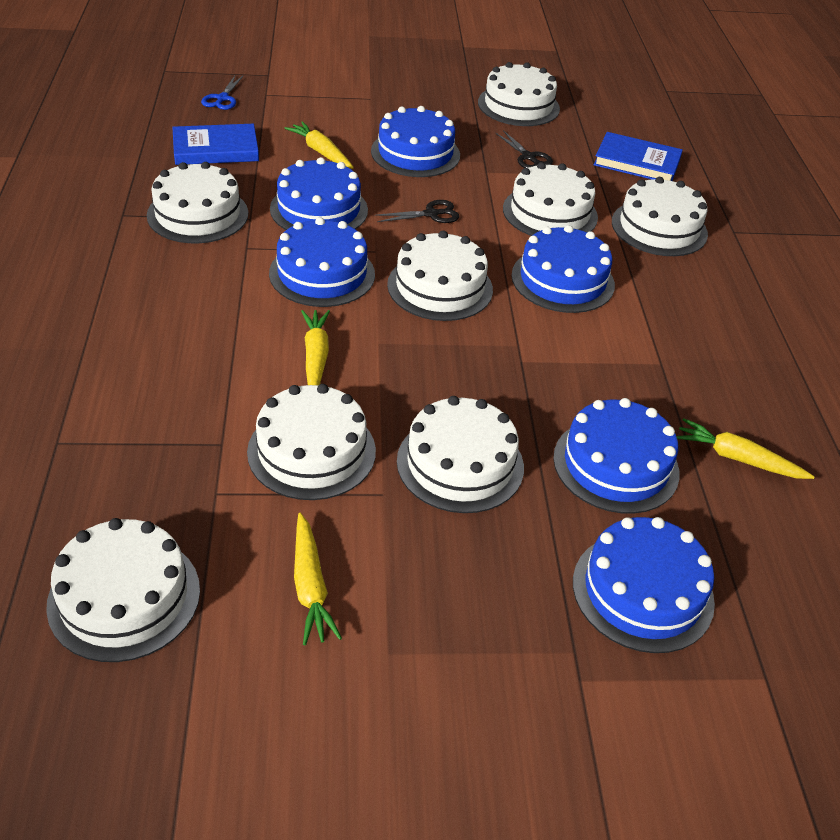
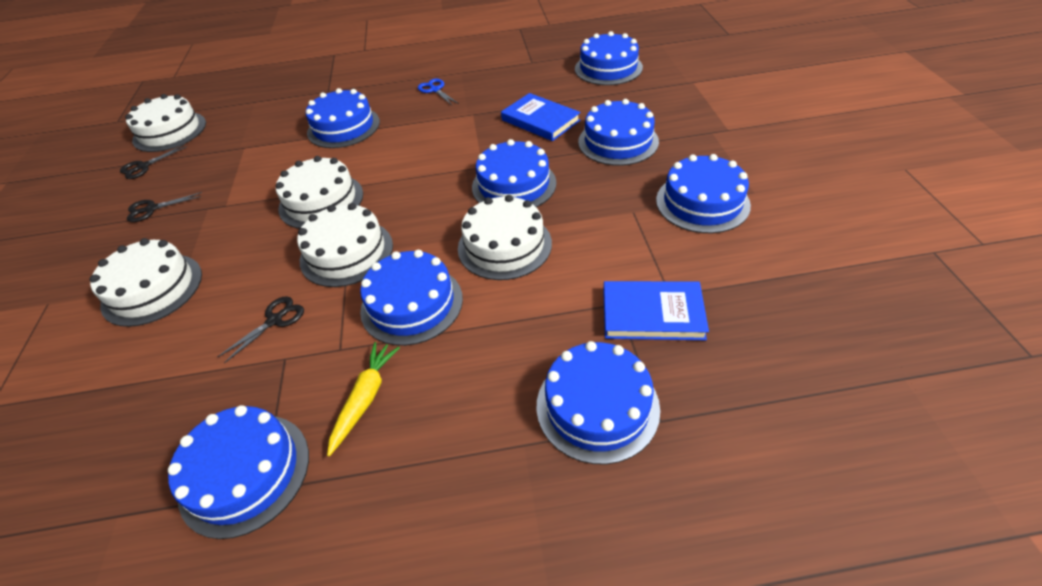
black scissors: 2 -> 3
blue cake: 6 -> 8
white cake: 8 -> 5
yellow carrot: 4 -> 1

